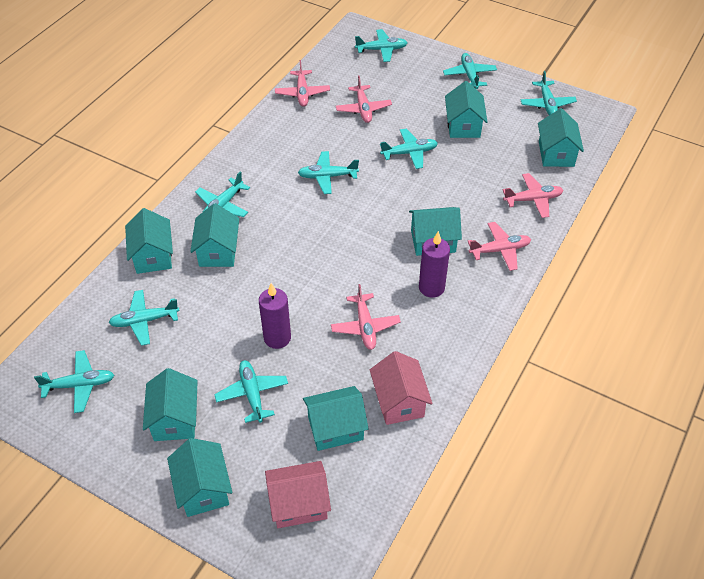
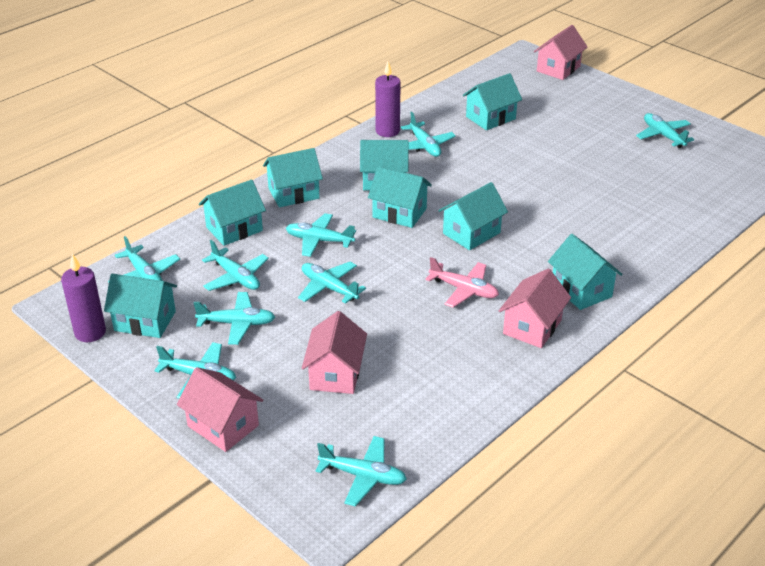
pink house: 2 -> 4
pink plane: 5 -> 1

